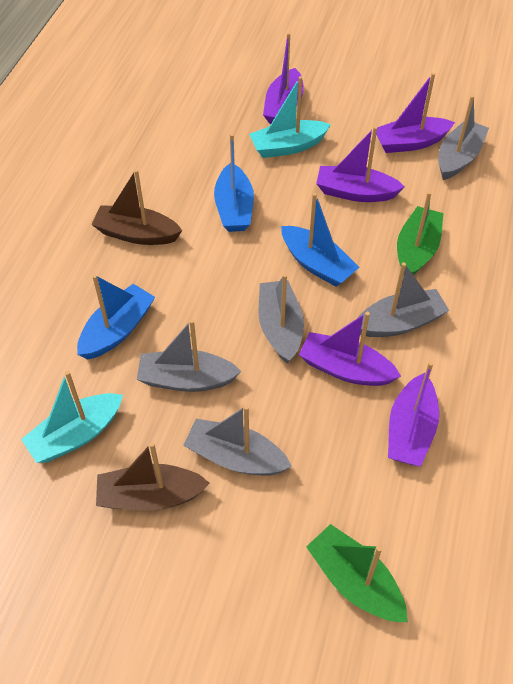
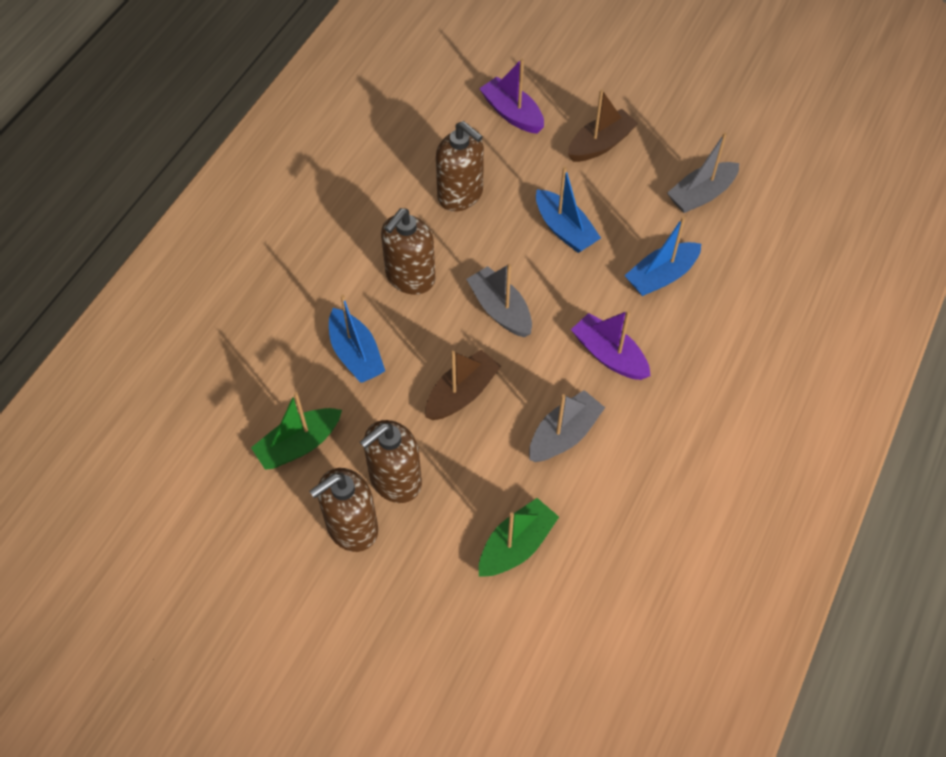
brown soap dispenser: 0 -> 4
grey boat: 5 -> 3
purple boat: 5 -> 2
turquoise boat: 2 -> 0

